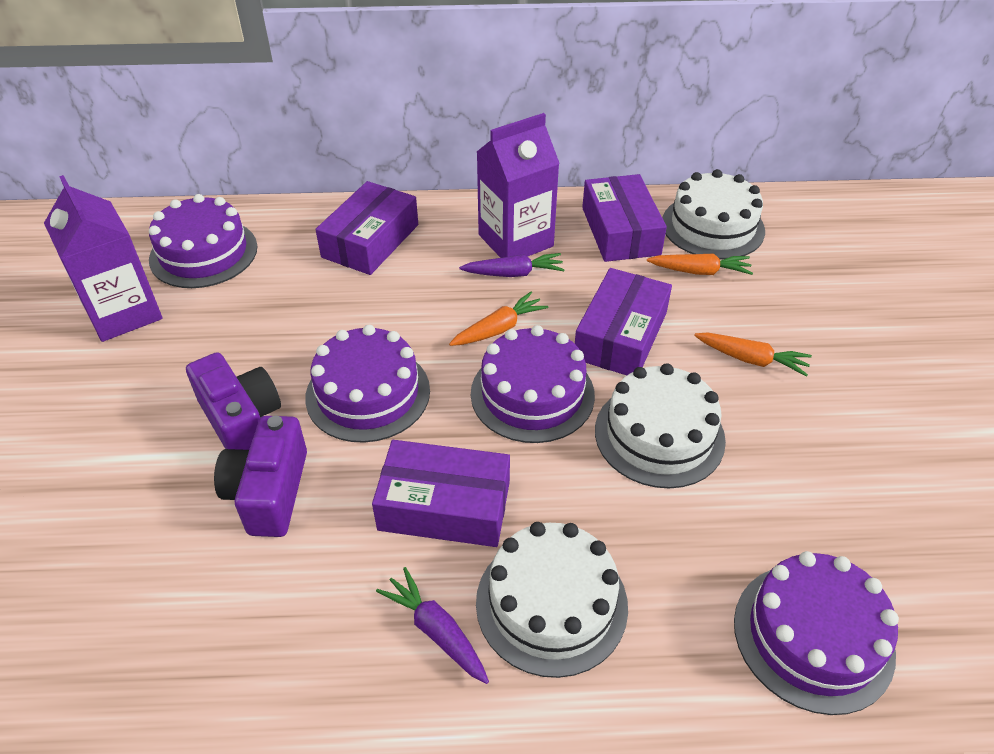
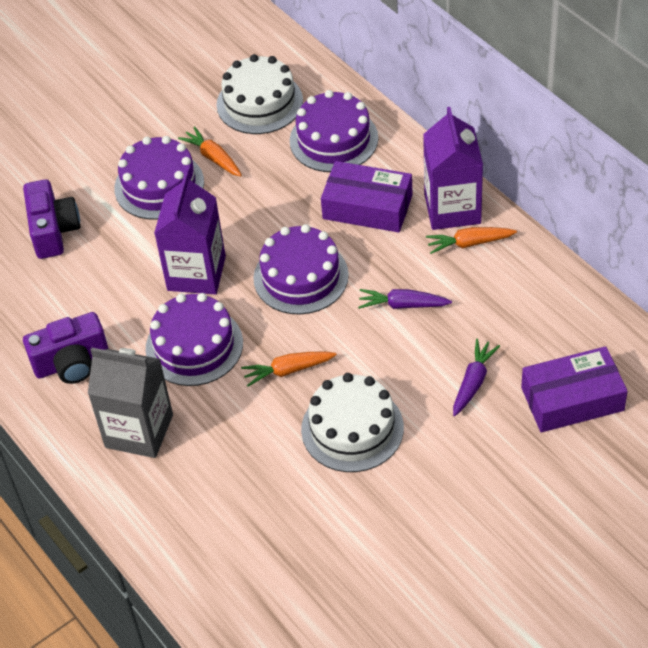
grey carton: 0 -> 1
purple box: 4 -> 2
white cake: 3 -> 2

